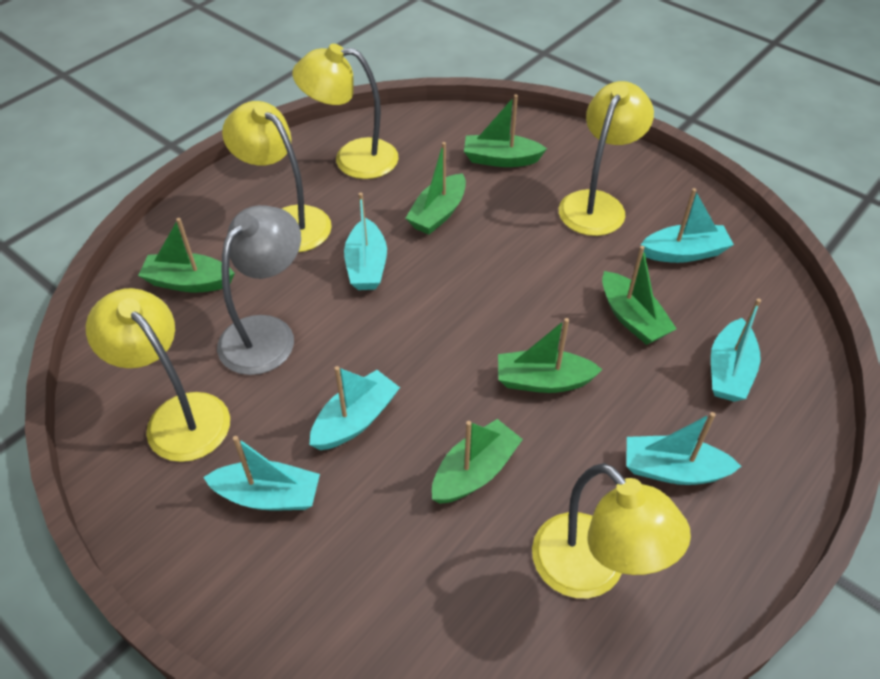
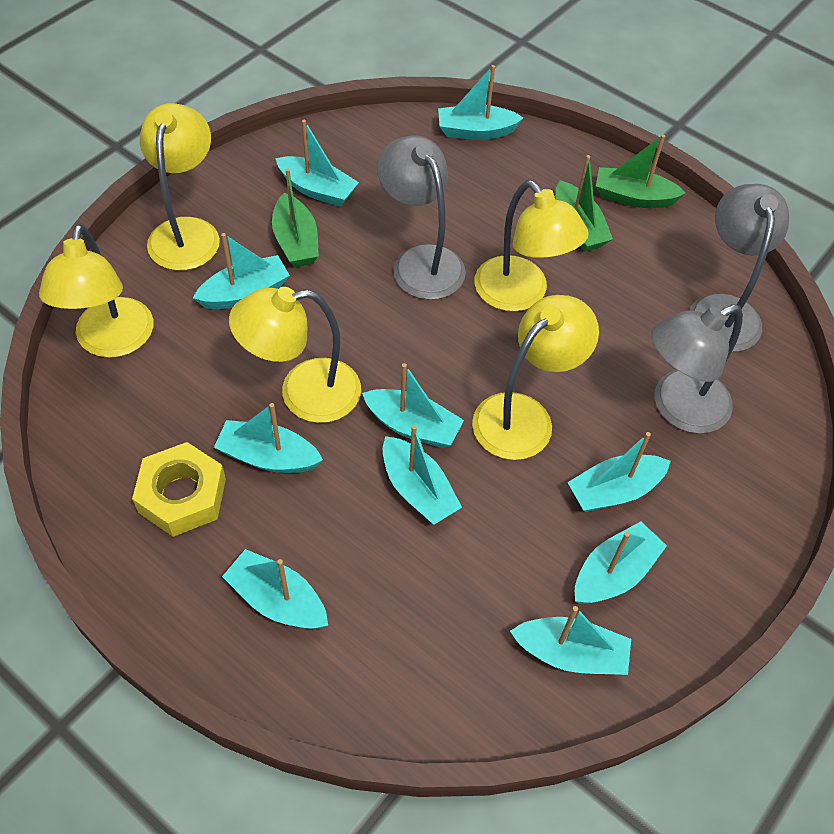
green boat: 6 -> 3
grey lamp: 1 -> 3
turquoise boat: 6 -> 10
yellow nut: 0 -> 1

